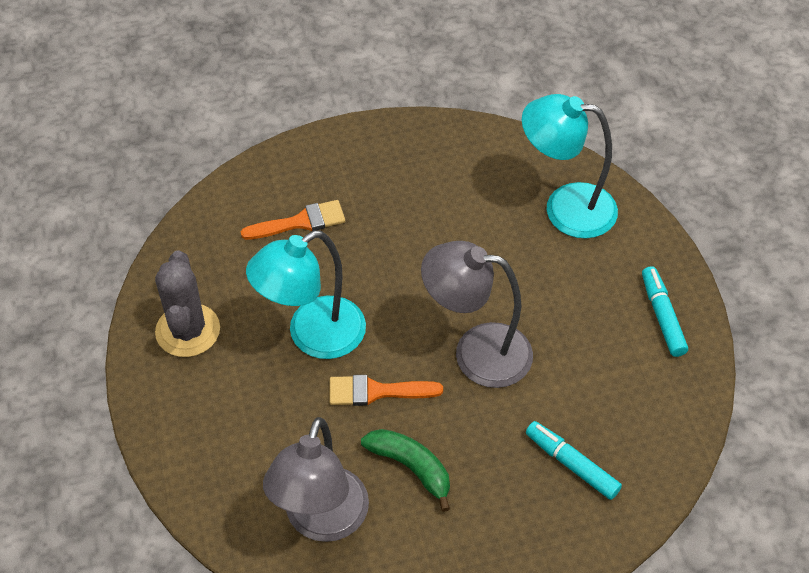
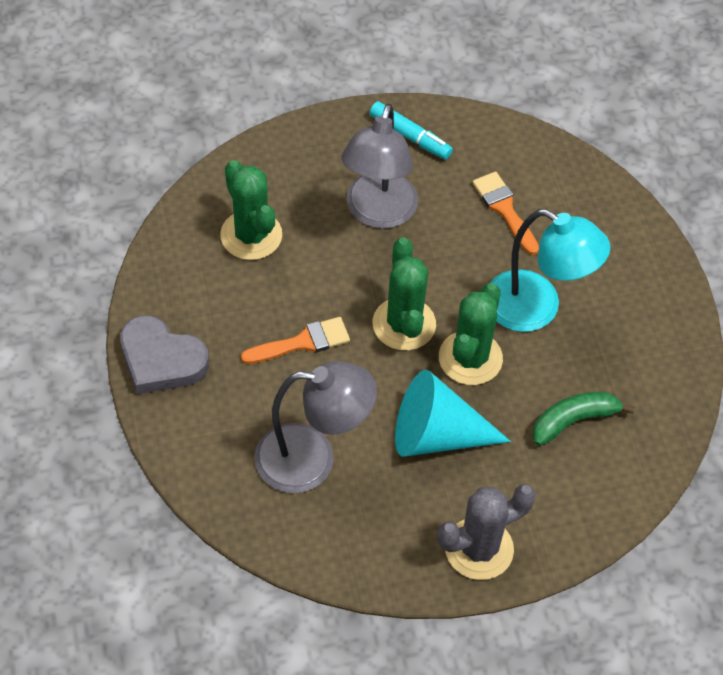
green cactus: 0 -> 3
grey heart: 0 -> 1
turquoise cone: 0 -> 1
turquoise lamp: 2 -> 1
turquoise marker: 2 -> 1

